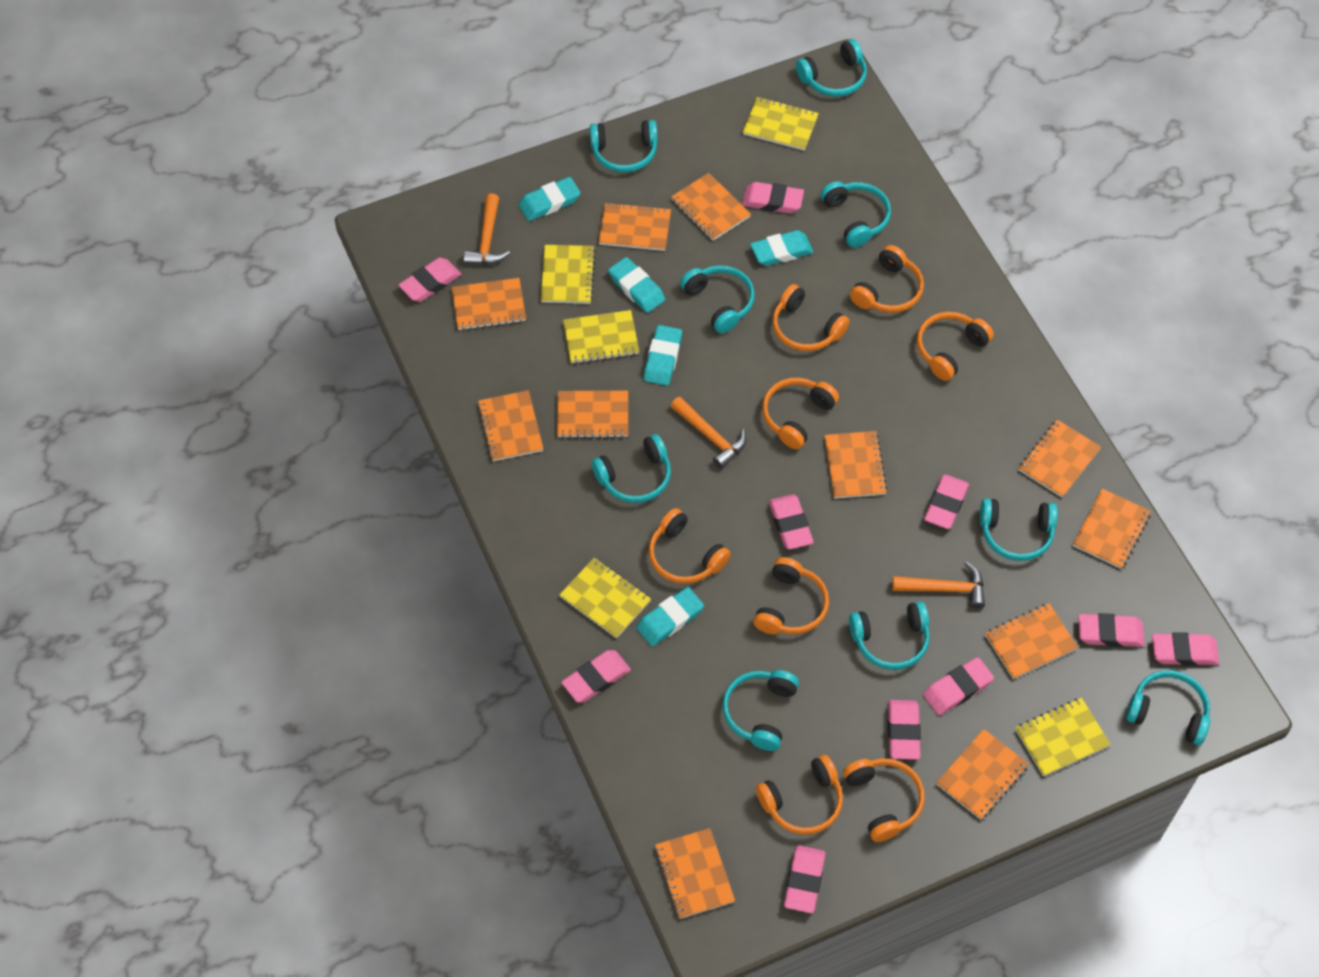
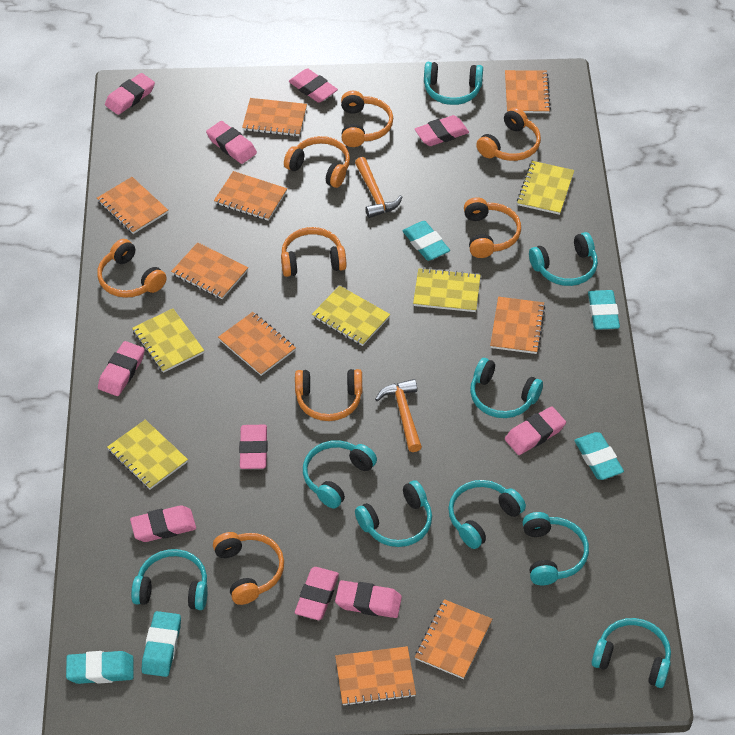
orange hammer: 3 -> 2
orange notebook: 11 -> 9

